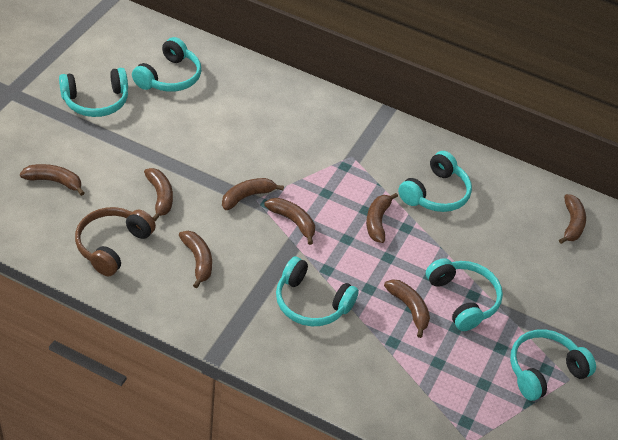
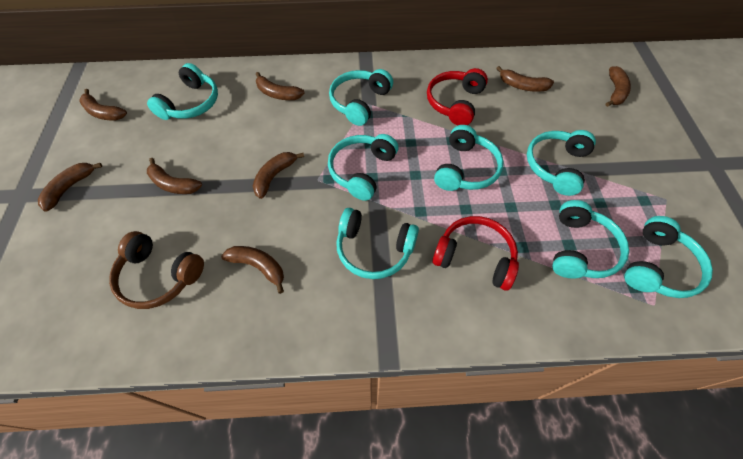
red headphones: 0 -> 2
turquoise headphones: 6 -> 8

